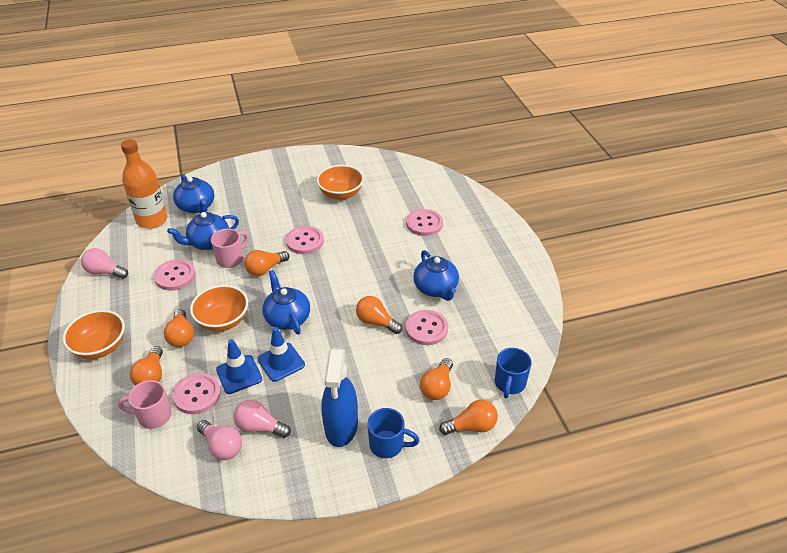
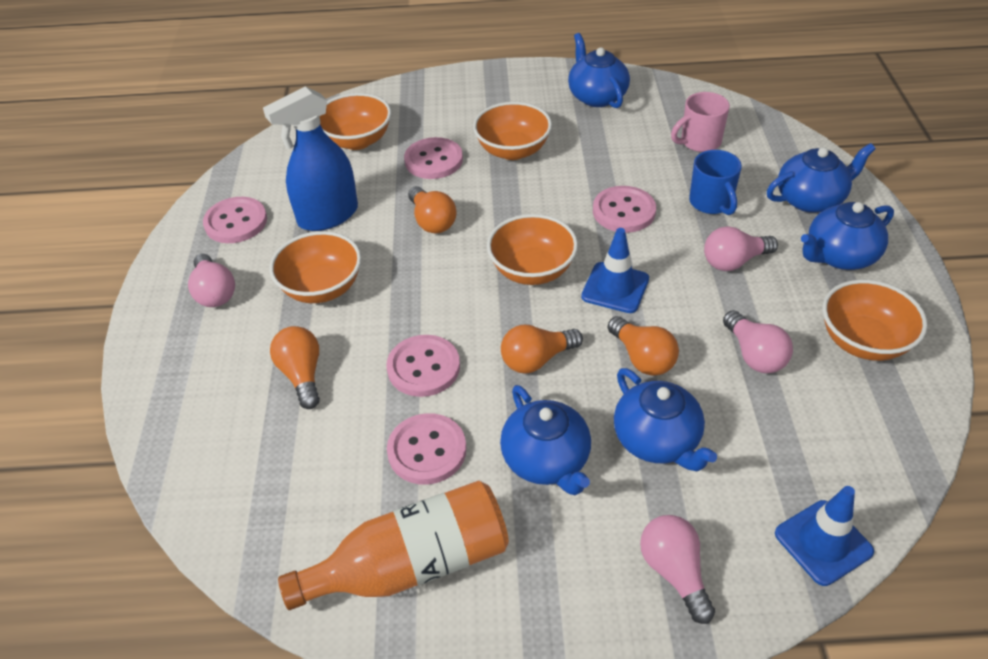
blue mug: 2 -> 1
blue teapot: 4 -> 5
orange bowl: 3 -> 5
orange light bulb: 6 -> 4
pink light bulb: 3 -> 4
pink mug: 2 -> 1

